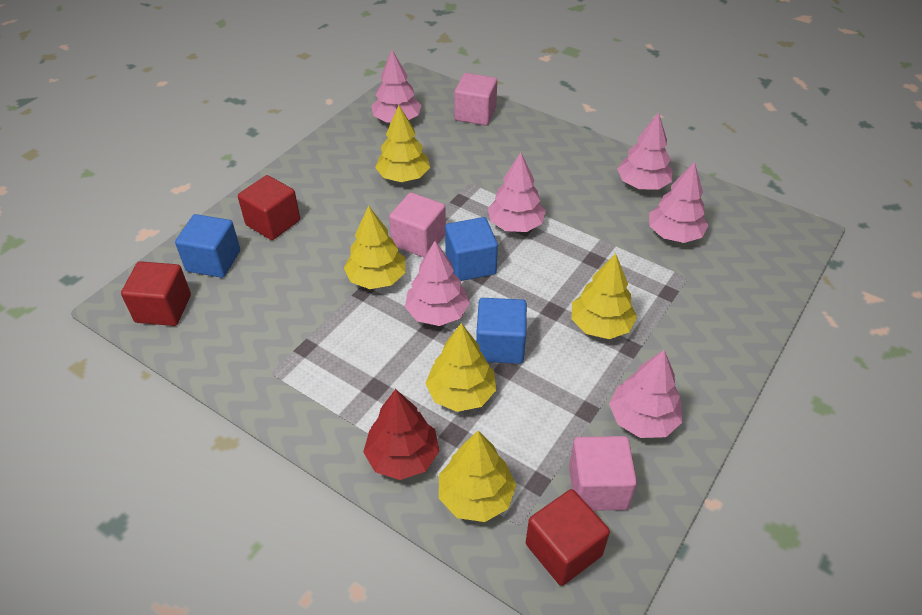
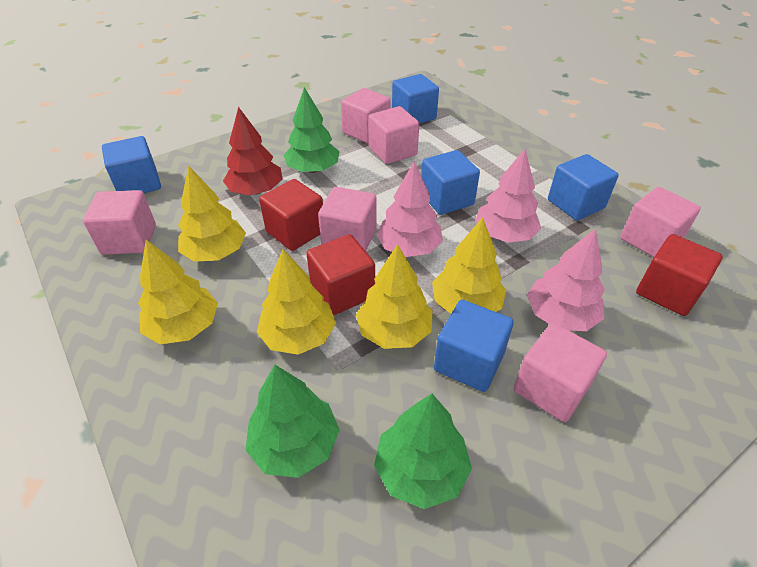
blue cube: 3 -> 5
green tree: 0 -> 3
pink cube: 3 -> 6
pink tree: 6 -> 3

